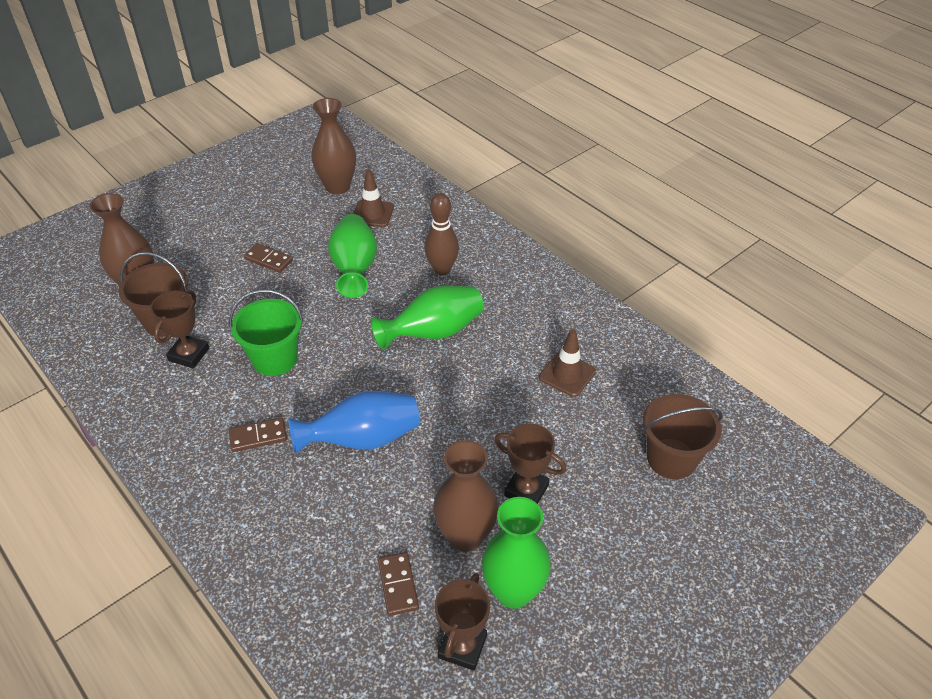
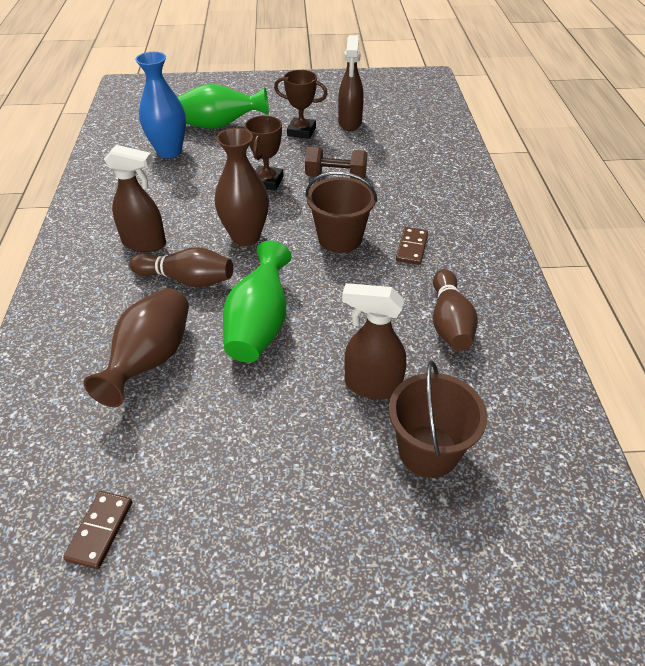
brown bowling pin: 1 -> 2
brown domino: 3 -> 2
brown dumbbell: 0 -> 1
brown spray bottle: 0 -> 3
brown traffic cone: 2 -> 0
brown trophy: 3 -> 2
brown vase: 3 -> 2
green bucket: 1 -> 0
green vase: 3 -> 2

